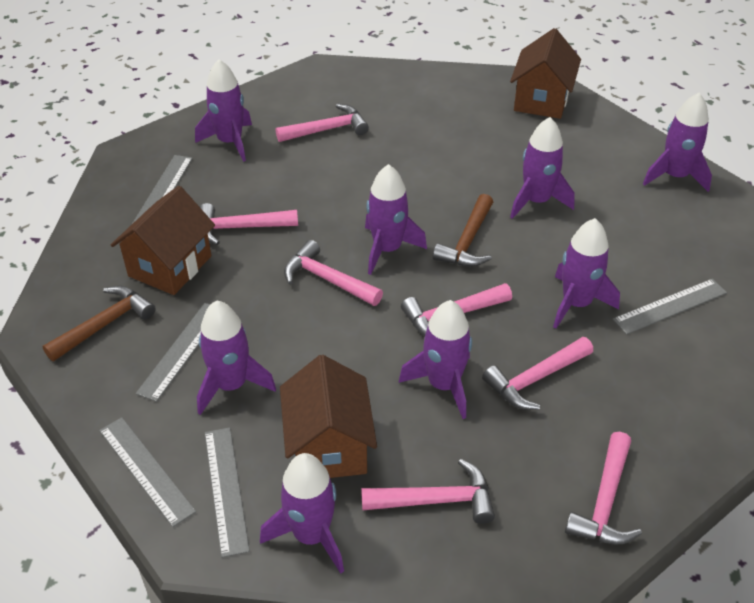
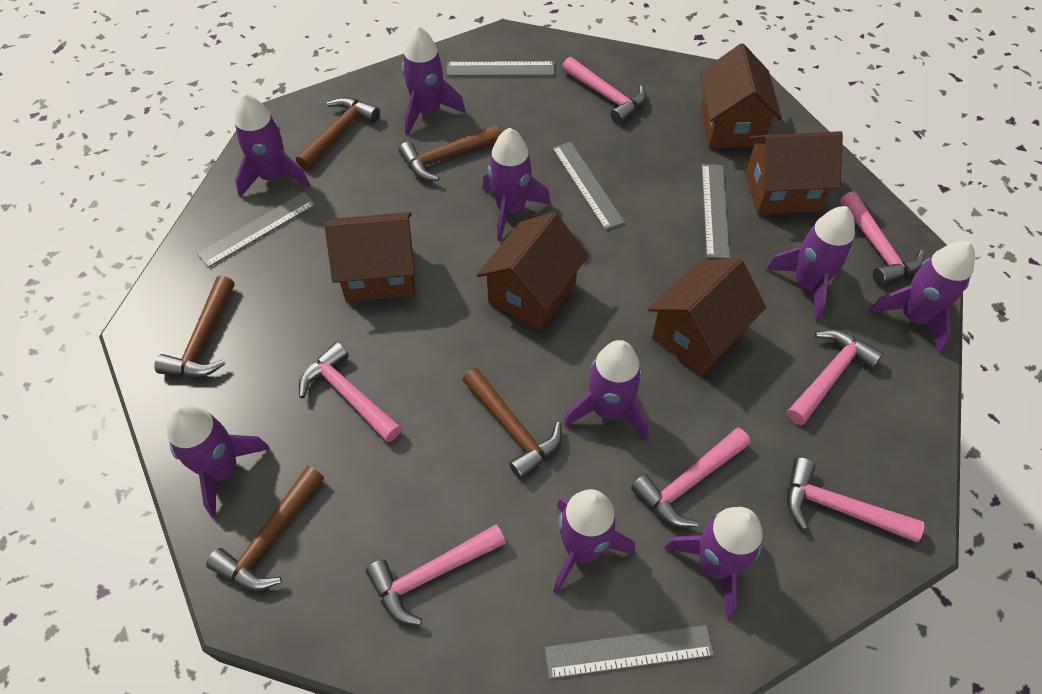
brown hammer: 2 -> 5
brown house: 3 -> 5
purple rocket: 8 -> 9

